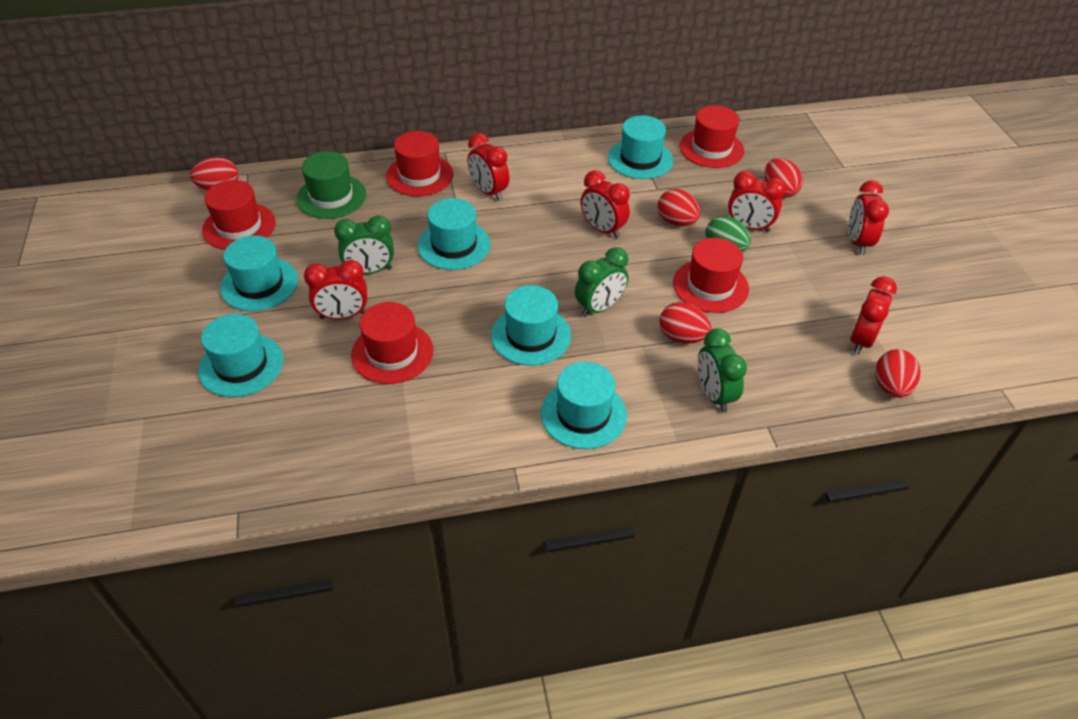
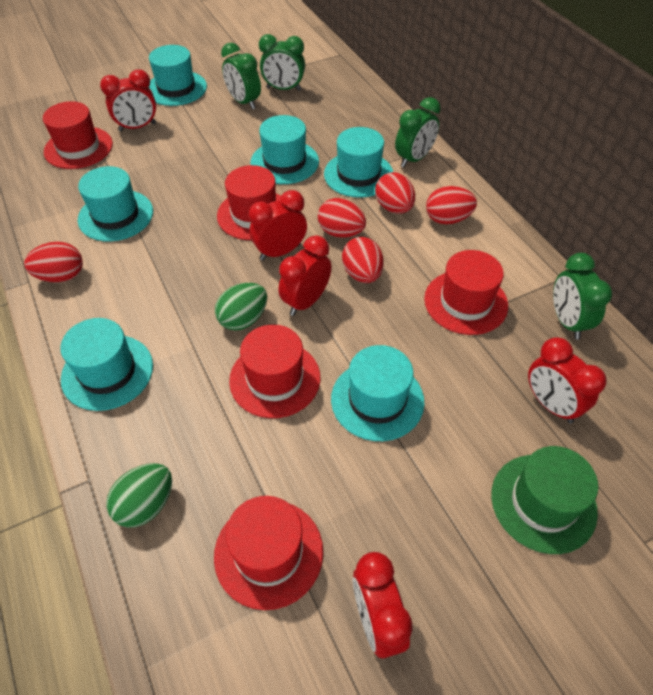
green clock: 3 -> 4
green egg: 1 -> 2
red clock: 6 -> 5

